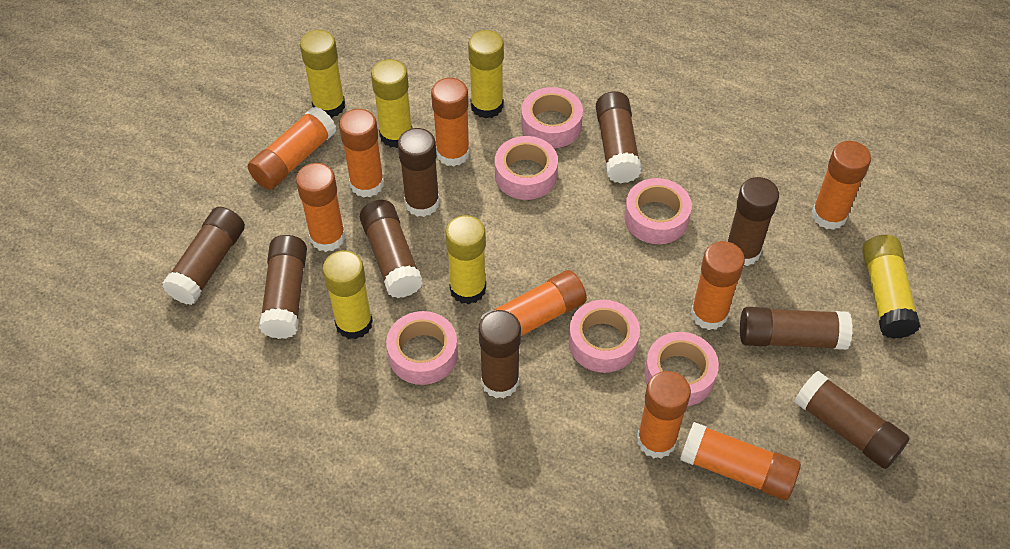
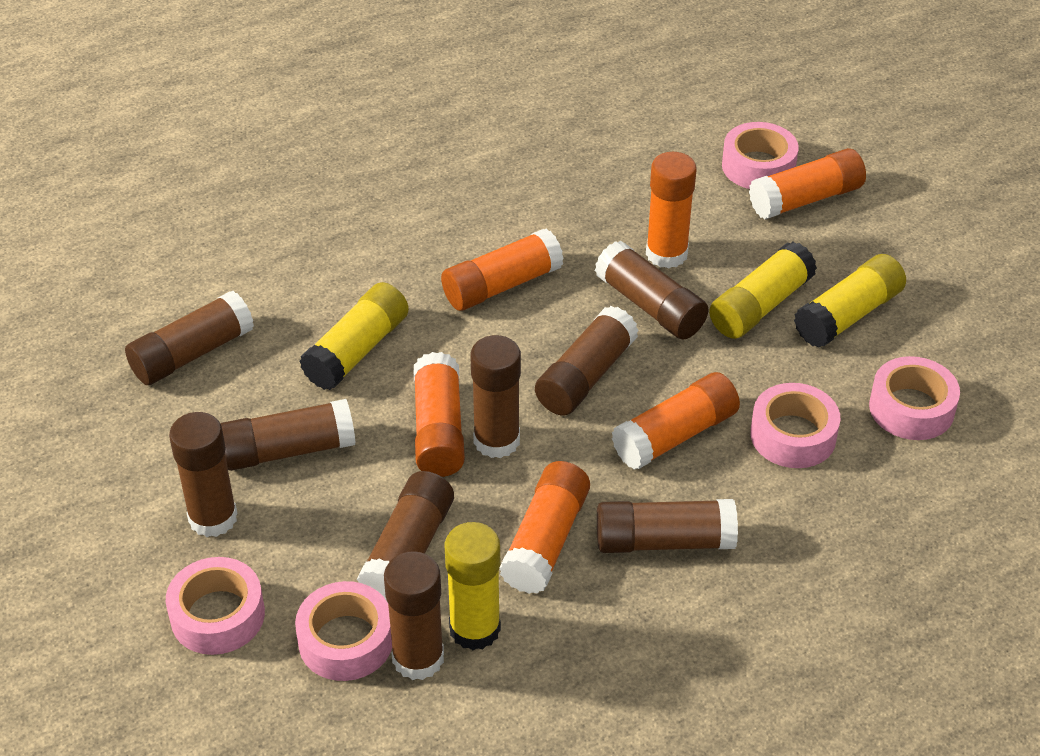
orange glue stick: 9 -> 6
pink tape: 6 -> 5
yellow glue stick: 6 -> 4

